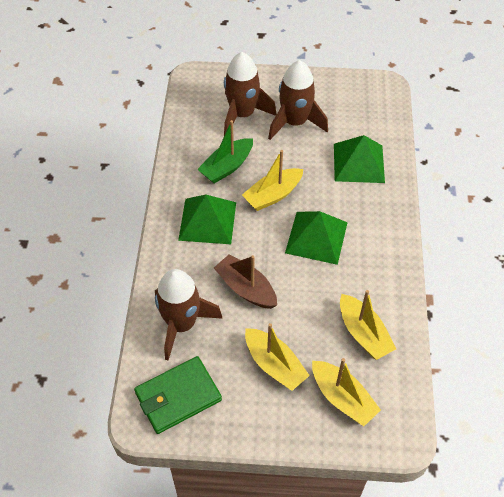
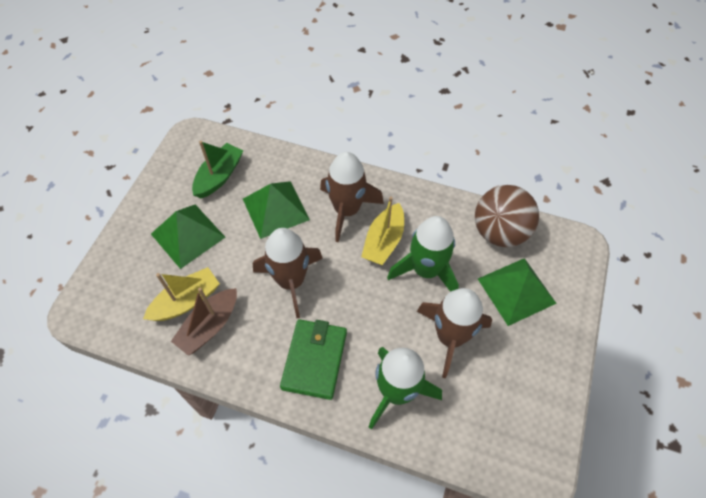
brown ball: 0 -> 1
green rocket: 0 -> 2
yellow boat: 4 -> 2

